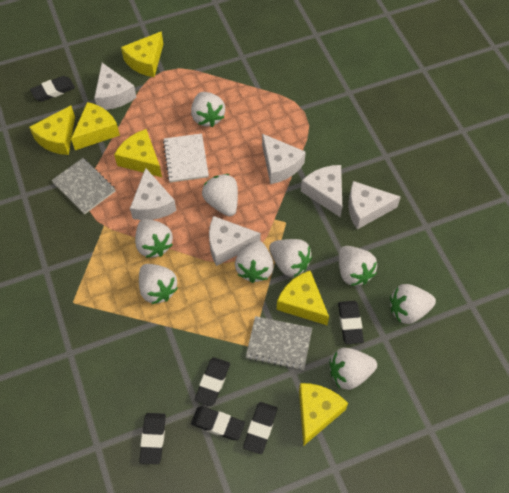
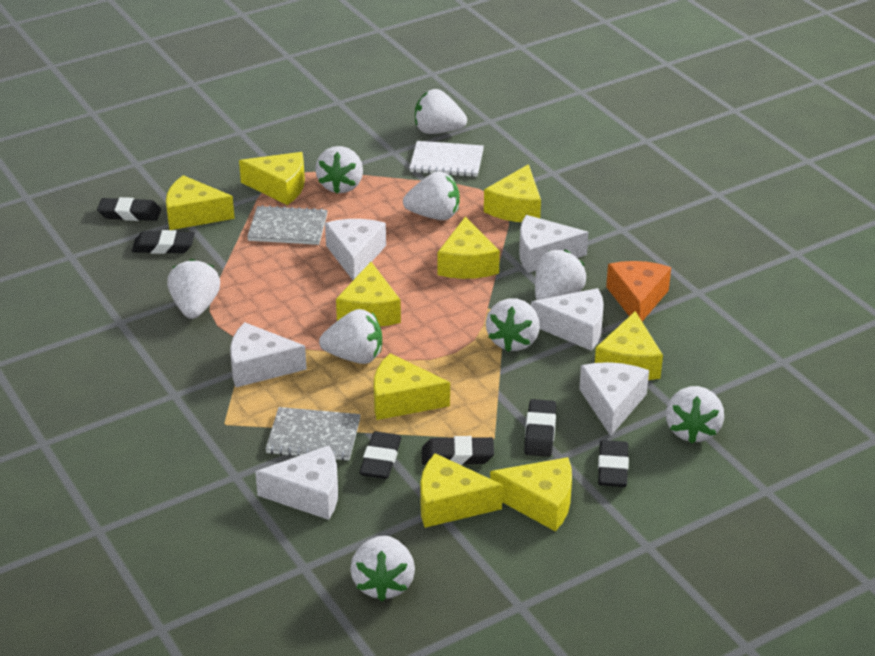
orange cheese: 0 -> 1
yellow cheese: 6 -> 9

